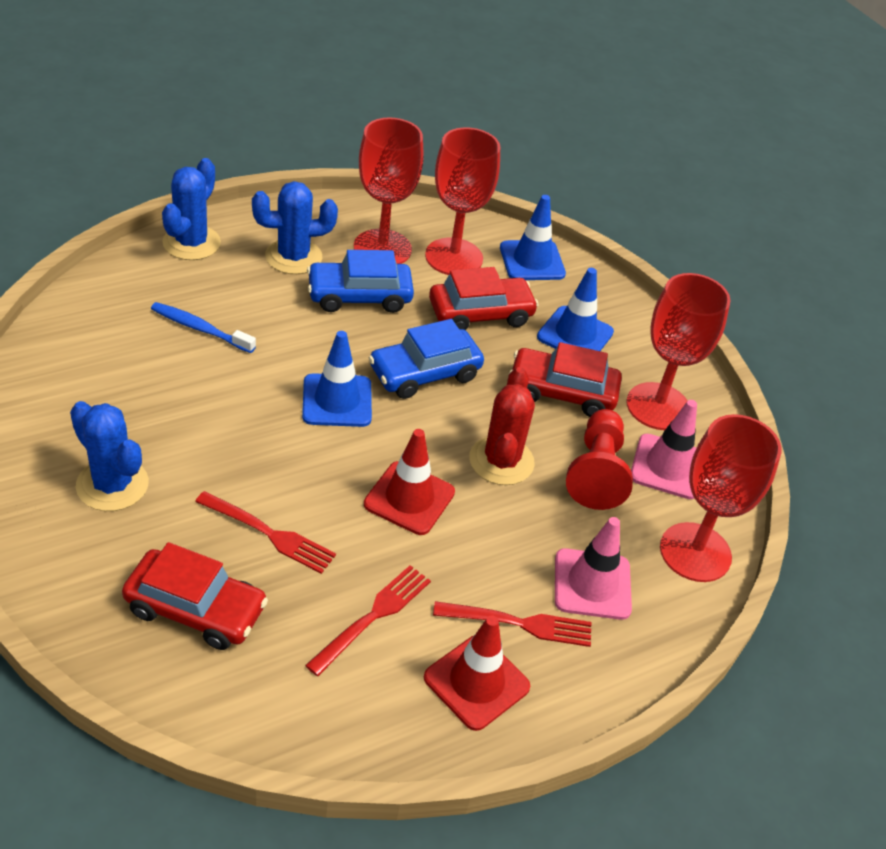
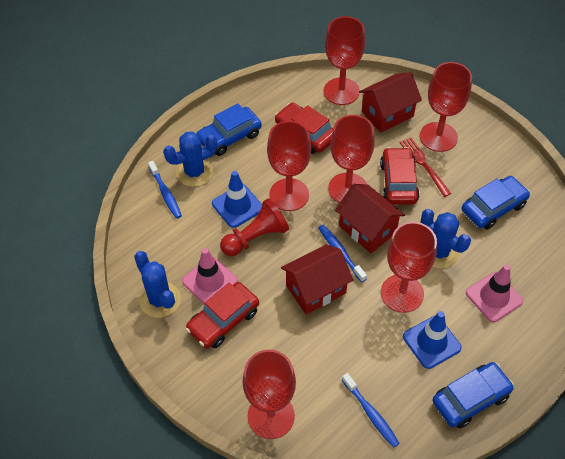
blue car: 2 -> 3
blue toothbrush: 1 -> 3
blue traffic cone: 3 -> 2
red cactus: 1 -> 0
red fork: 3 -> 1
red goblet: 4 -> 6
red house: 0 -> 3
red traffic cone: 2 -> 0

